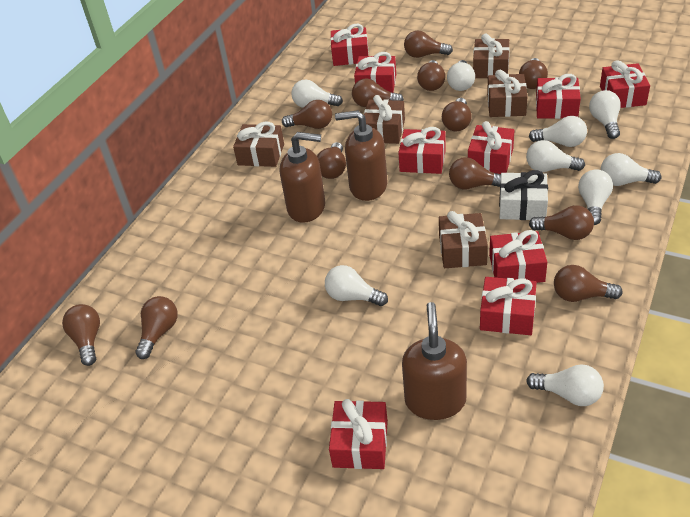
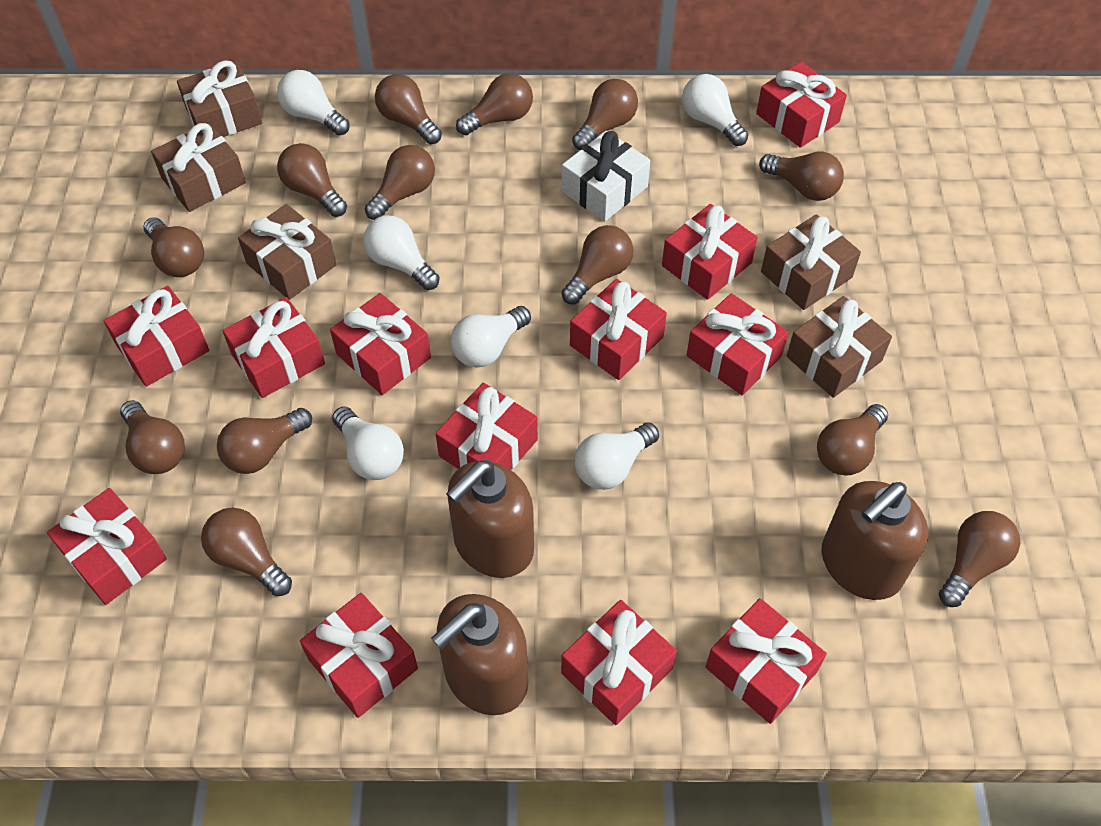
brown light bulb: 12 -> 13
red gift: 9 -> 12
white light bulb: 9 -> 6

